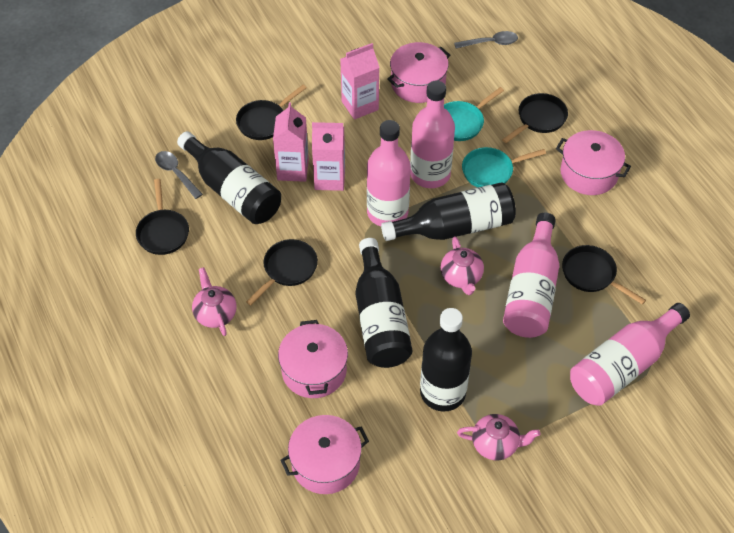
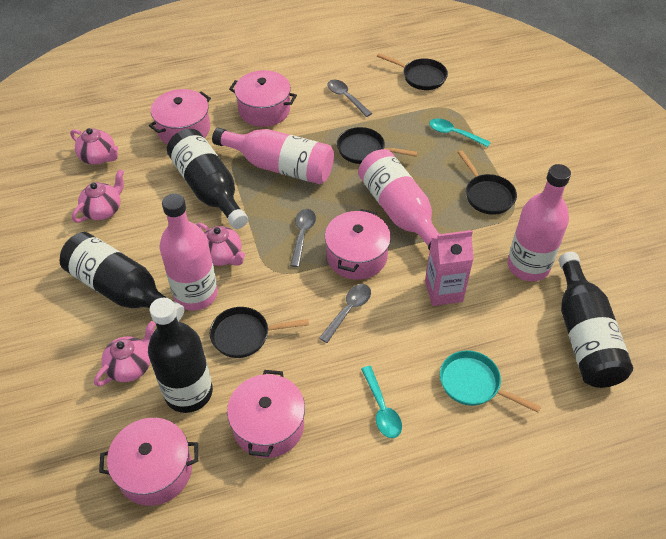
black pan: 5 -> 4
grey spoon: 2 -> 3
pink carton: 3 -> 1
pink pot: 4 -> 5
pink teapot: 3 -> 4
turquoise pan: 2 -> 1
turquoise spoon: 0 -> 2

